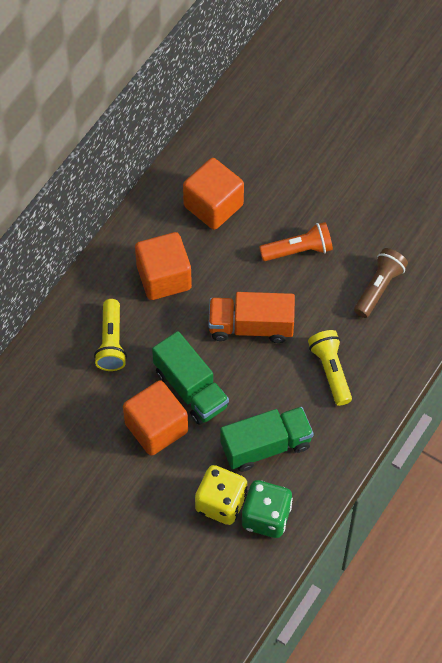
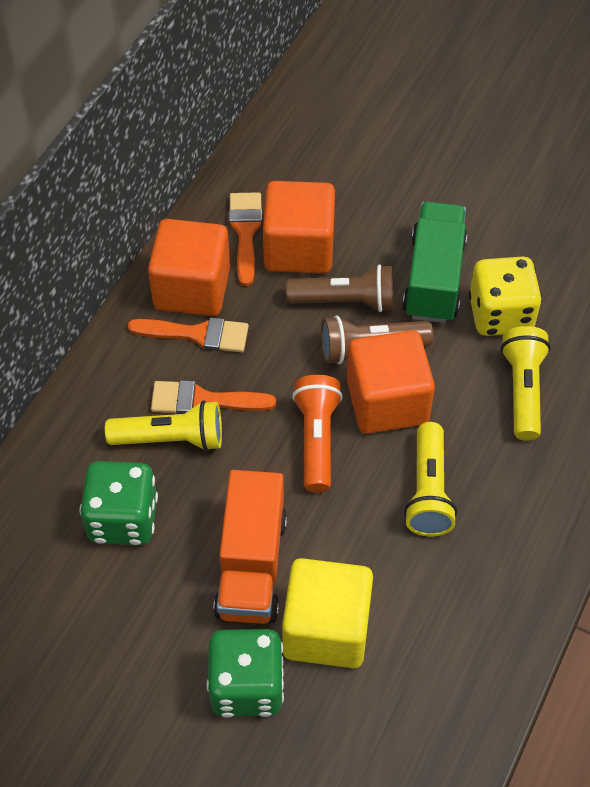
brown flashlight: 1 -> 2
green dice: 1 -> 2
green truck: 2 -> 1
orange brush: 0 -> 3
yellow cube: 0 -> 1
yellow flashlight: 2 -> 3

